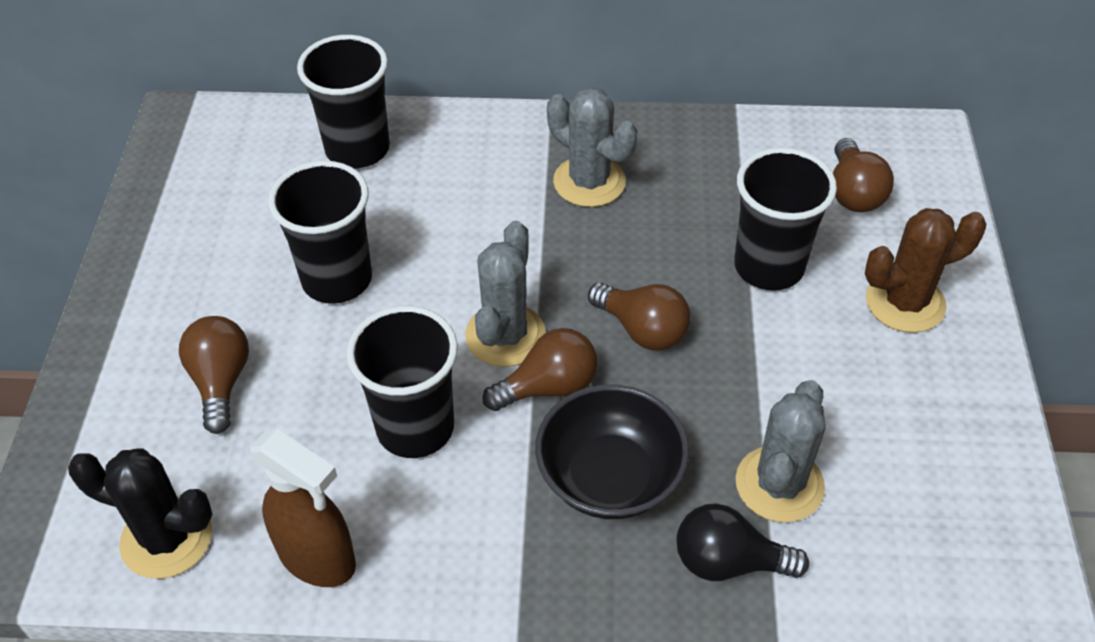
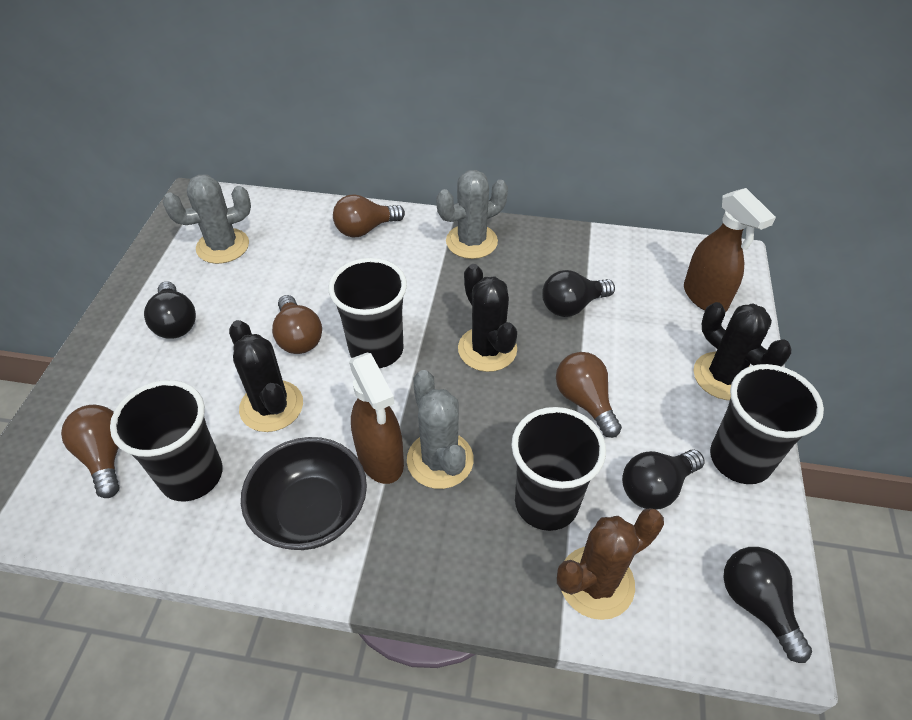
black cactus: 1 -> 3
black light bulb: 1 -> 4
brown spray bottle: 1 -> 2

